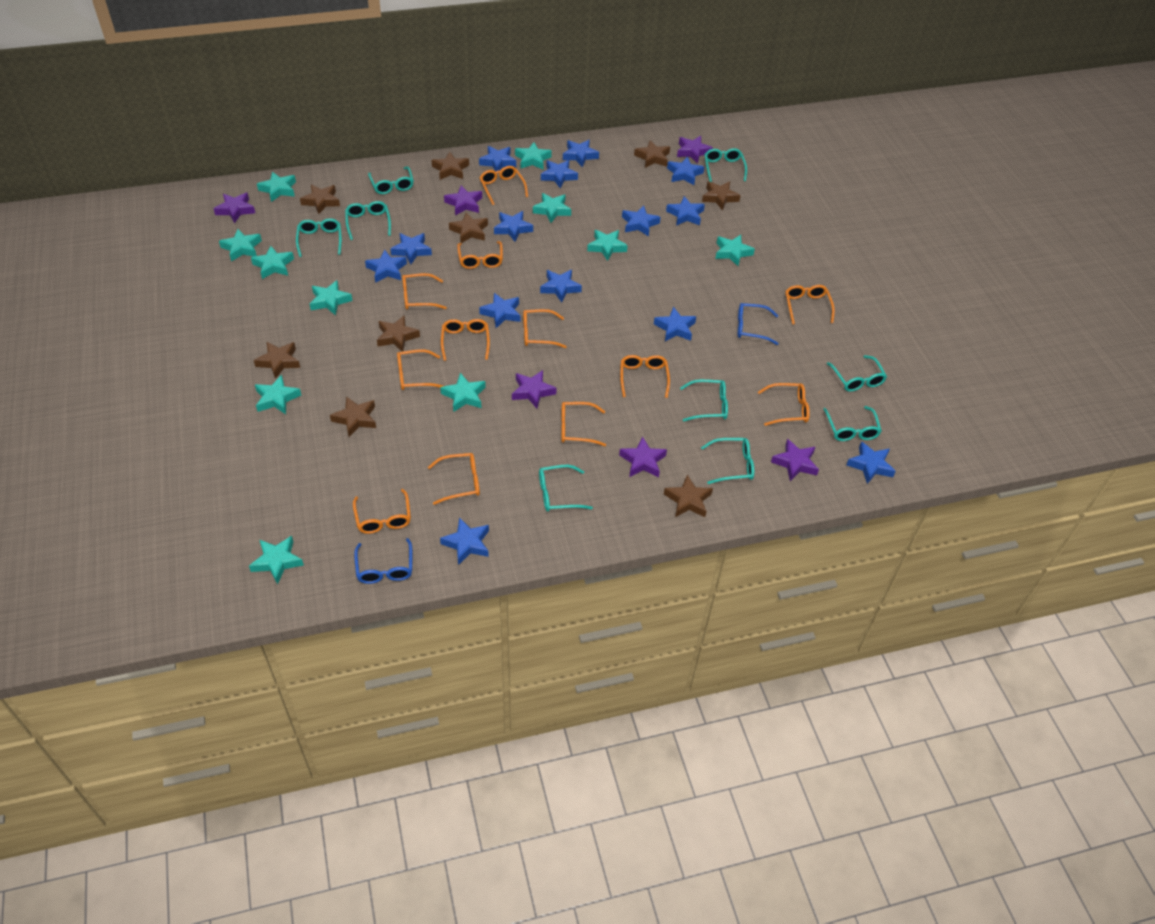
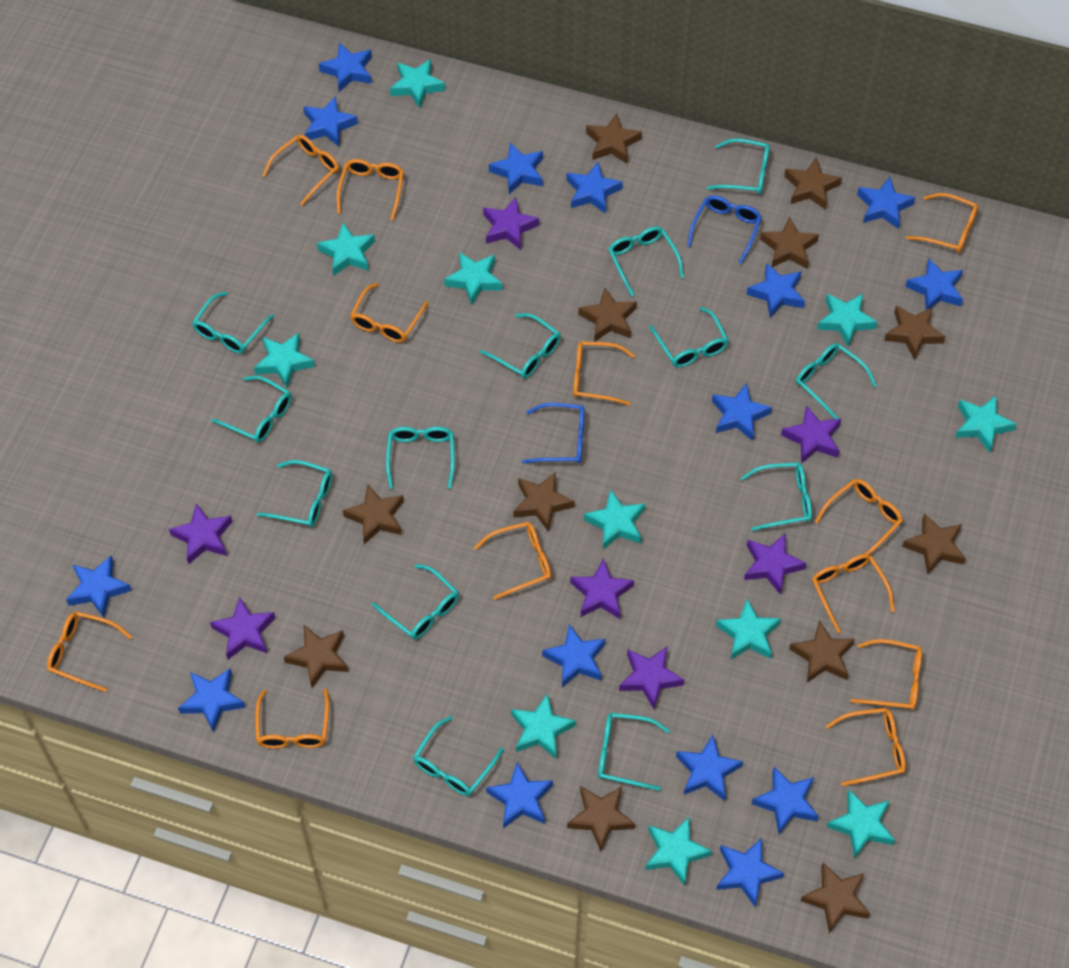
blue star: 14 -> 15
brown star: 9 -> 12
purple star: 6 -> 7
turquoise glasses: 9 -> 13

